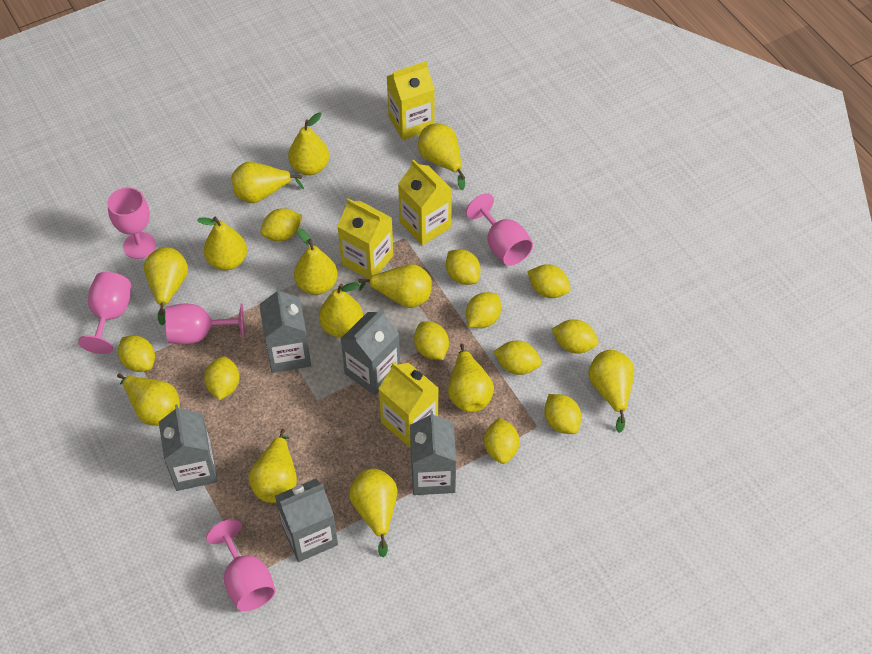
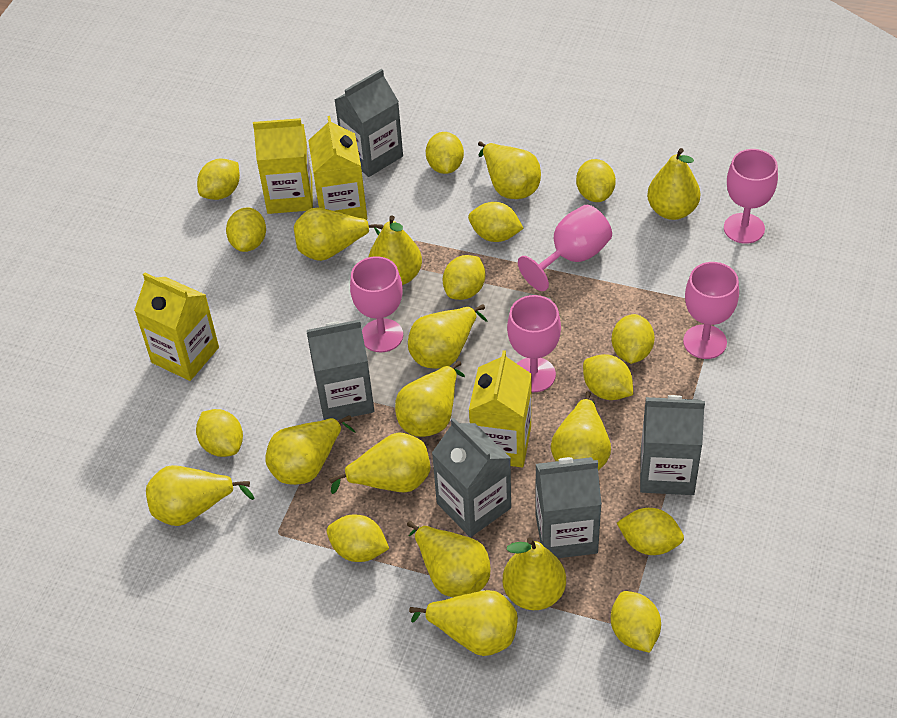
yellow lemon: 11 -> 12

